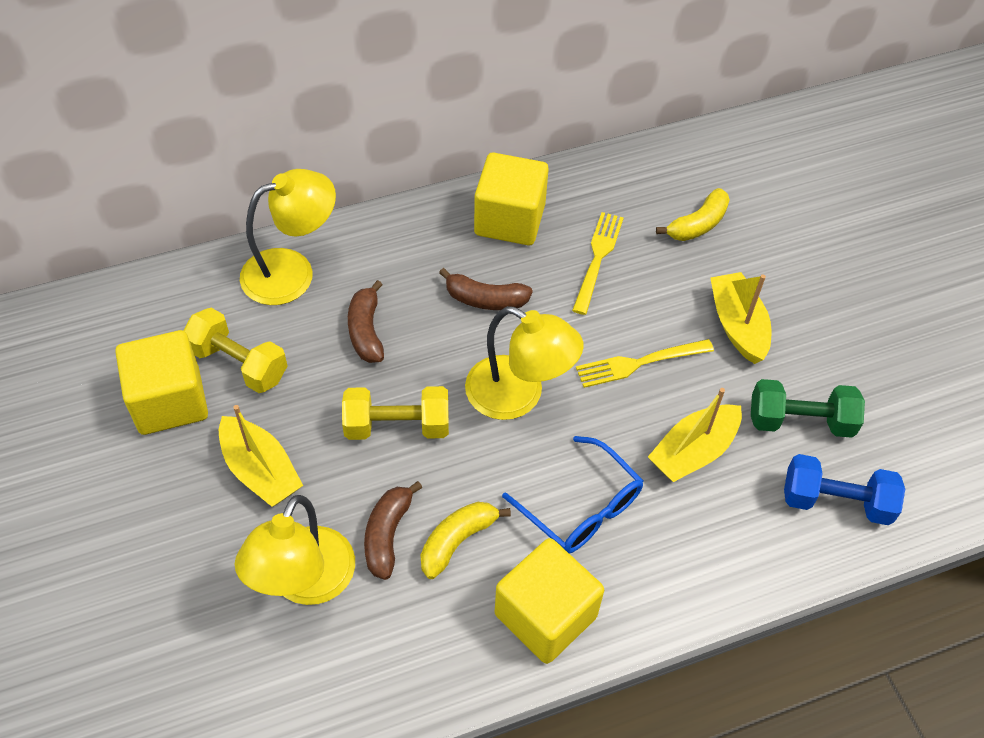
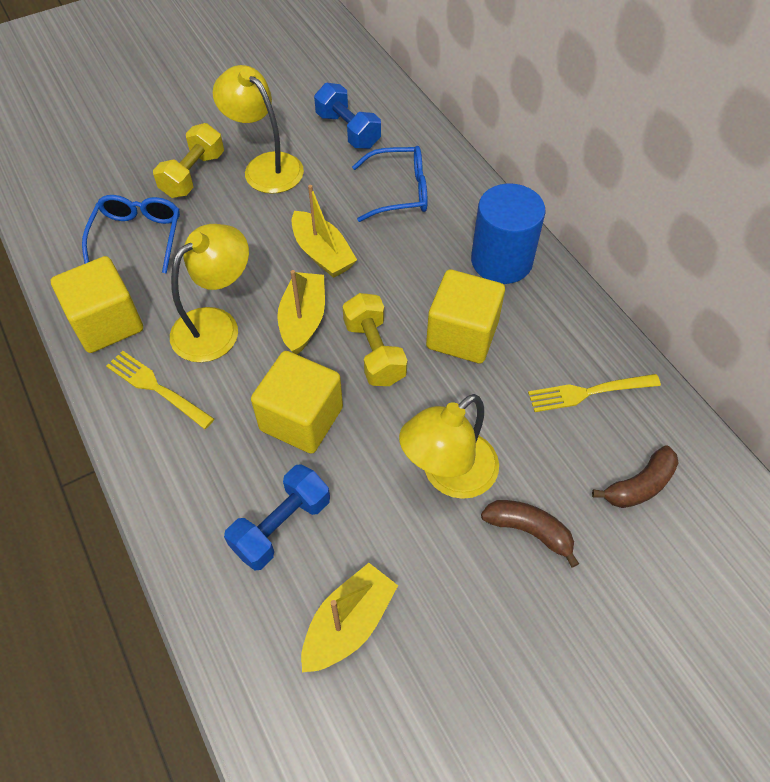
blue cylinder: 0 -> 1
blue dumbbell: 1 -> 2
blue glasses: 1 -> 2
brown banana: 3 -> 2
green dumbbell: 1 -> 0
yellow banana: 2 -> 0

